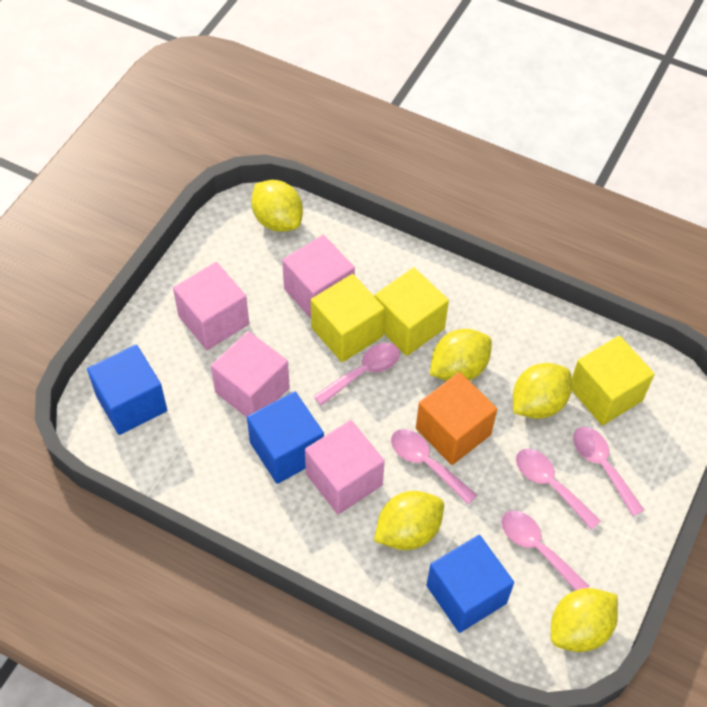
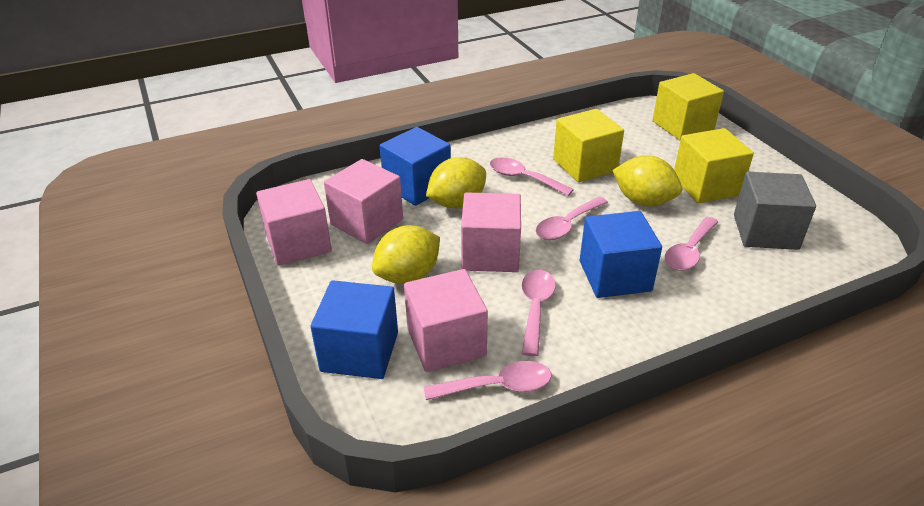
grey cube: 0 -> 1
orange cube: 1 -> 0
yellow lemon: 5 -> 3

